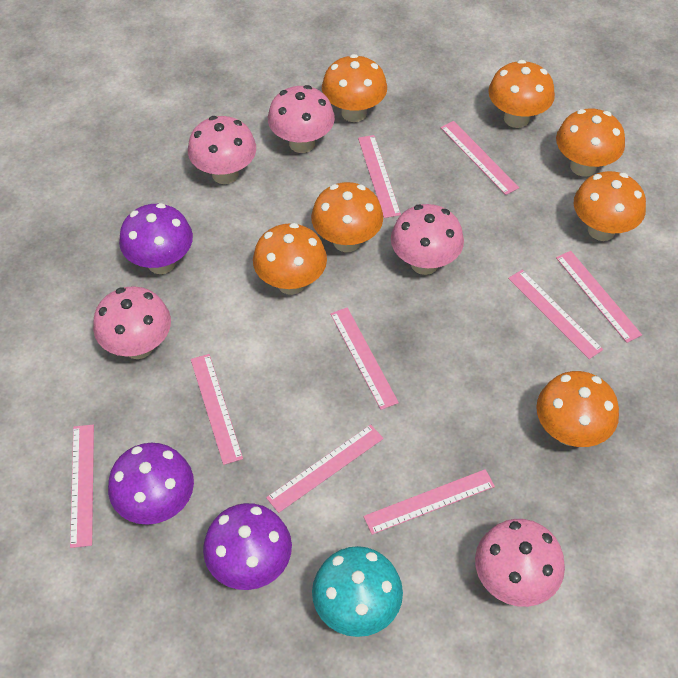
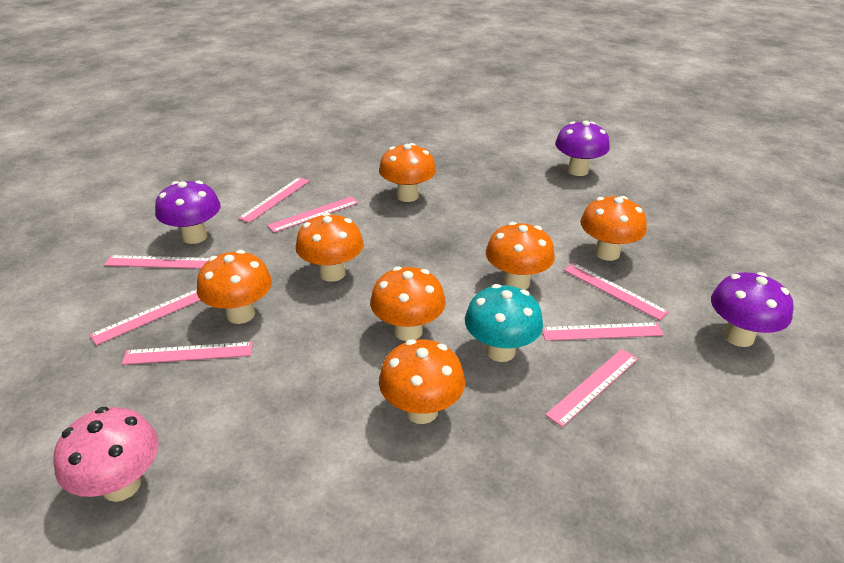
pink mushroom: 5 -> 1
pink ruler: 9 -> 8

